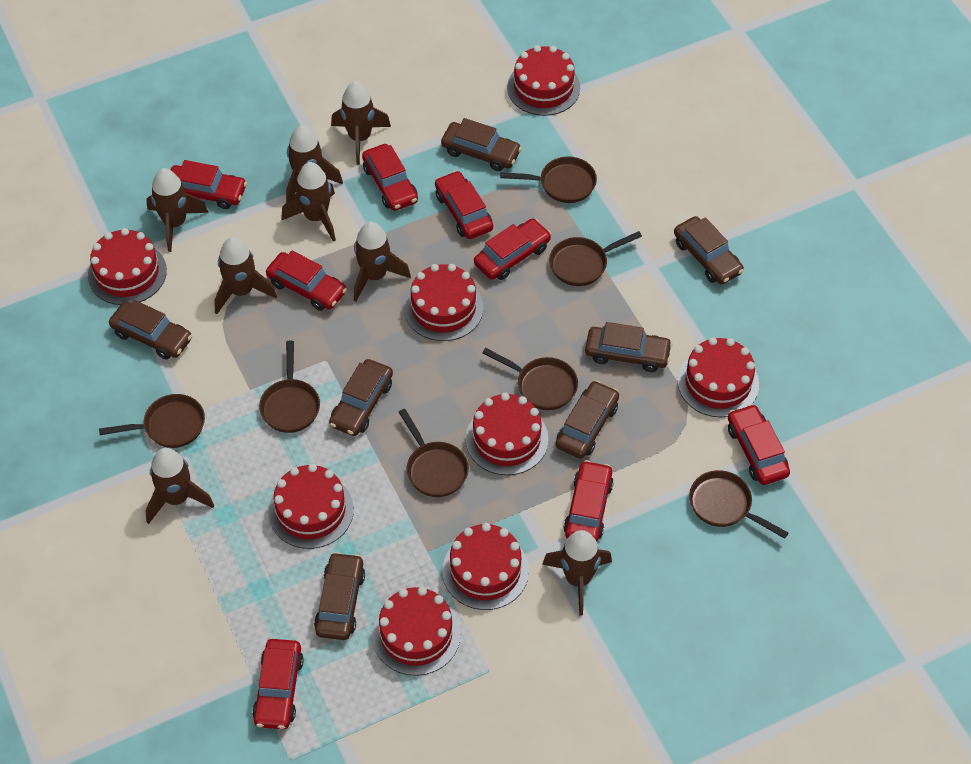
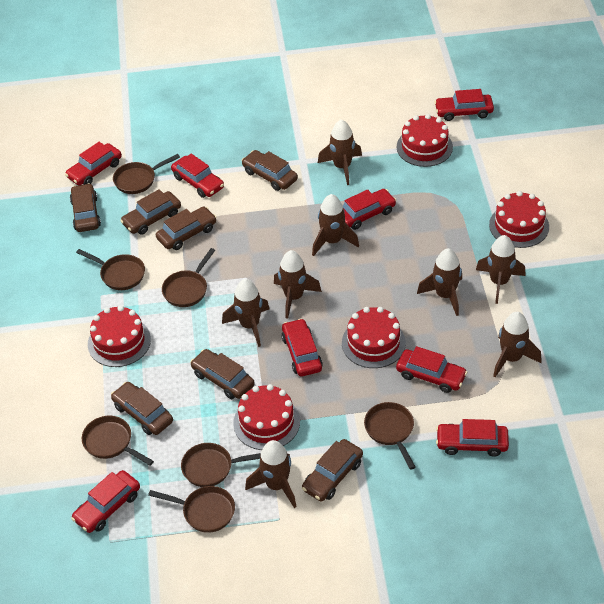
red cake: 8 -> 5

